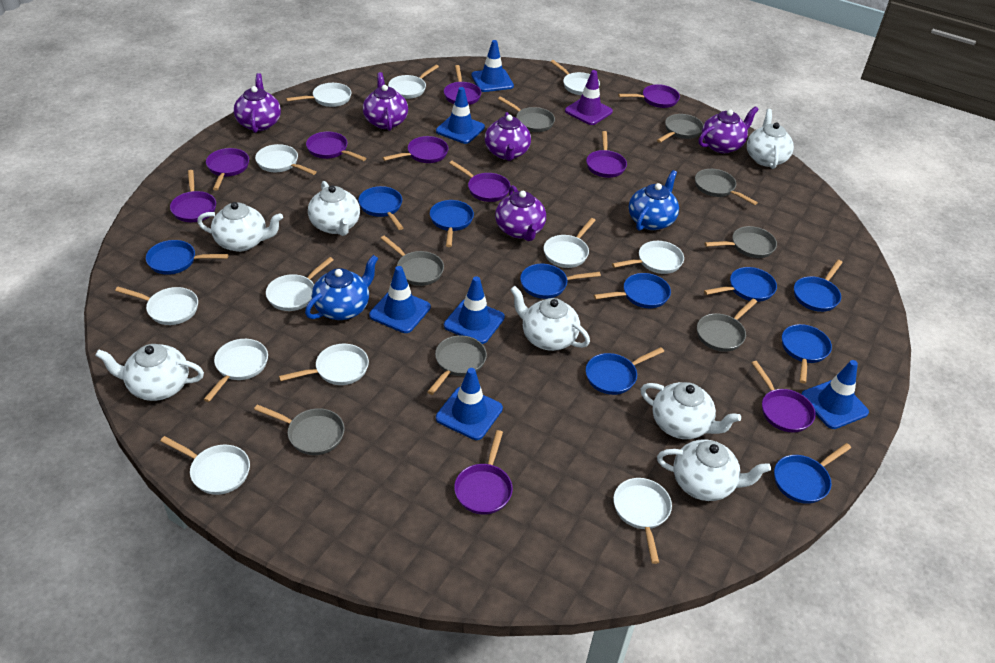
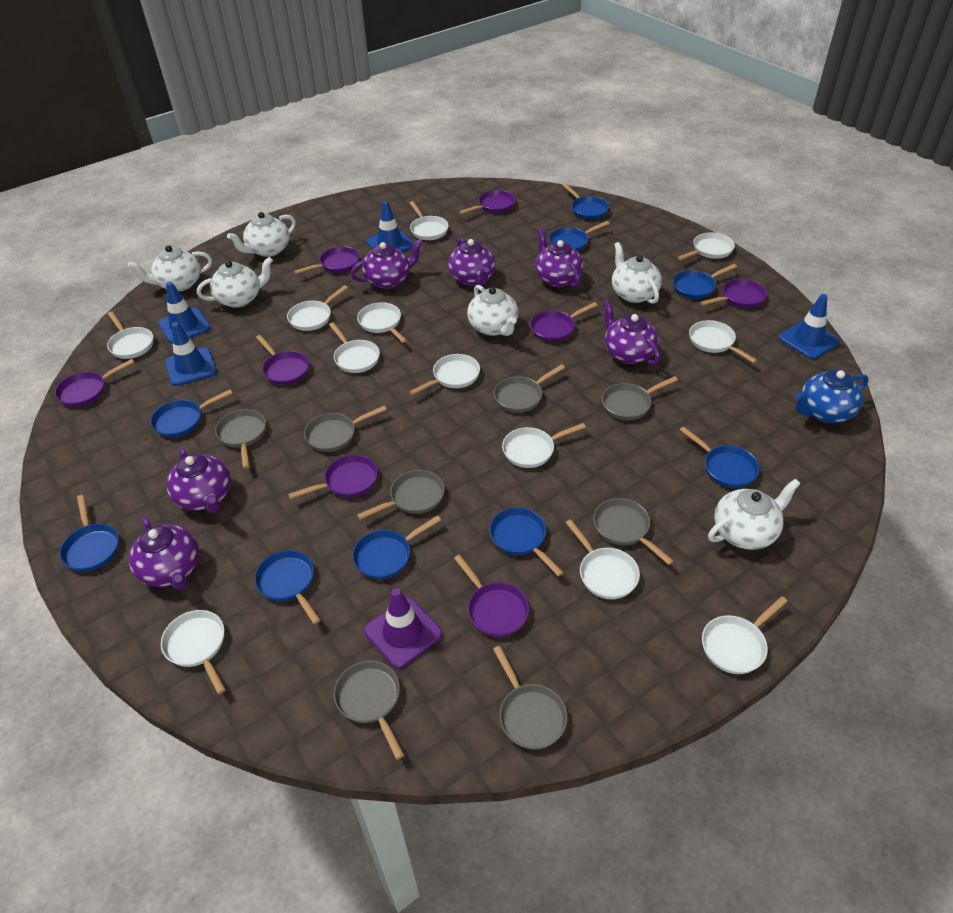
blue pan: 10 -> 9
blue teapot: 2 -> 1
blue traffic cone: 6 -> 4
purple pan: 10 -> 8
purple teapot: 5 -> 6
white teapot: 7 -> 6

